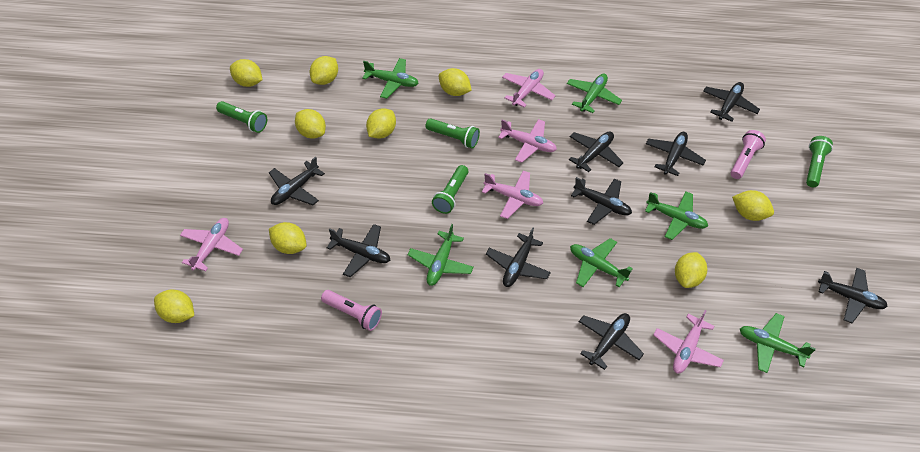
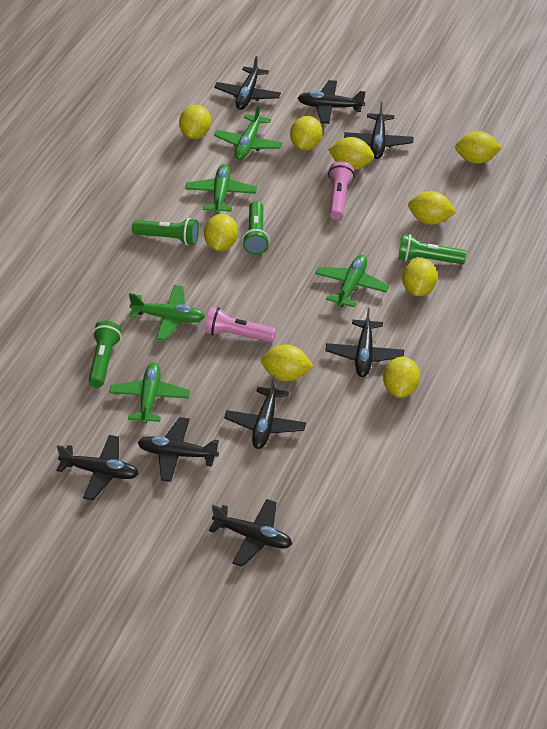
black plane: 9 -> 8
green plane: 6 -> 5
pink plane: 5 -> 0

